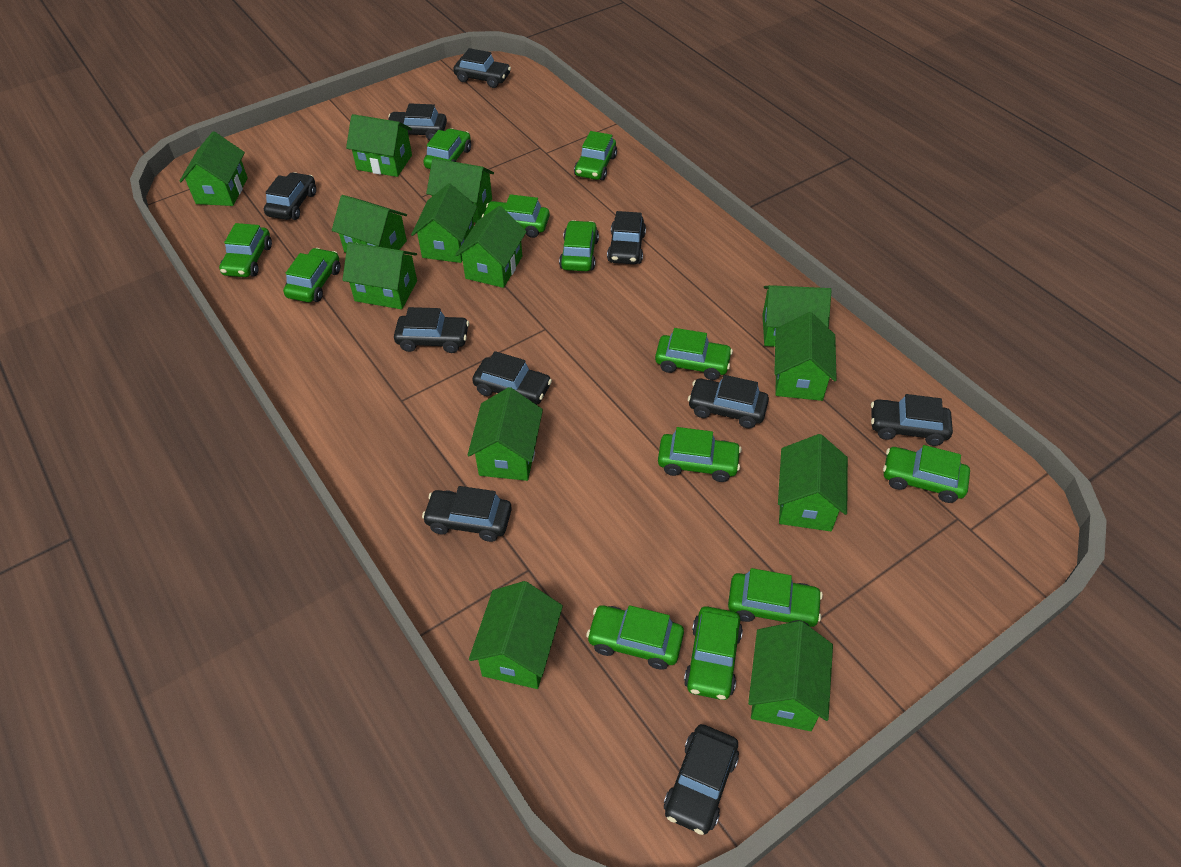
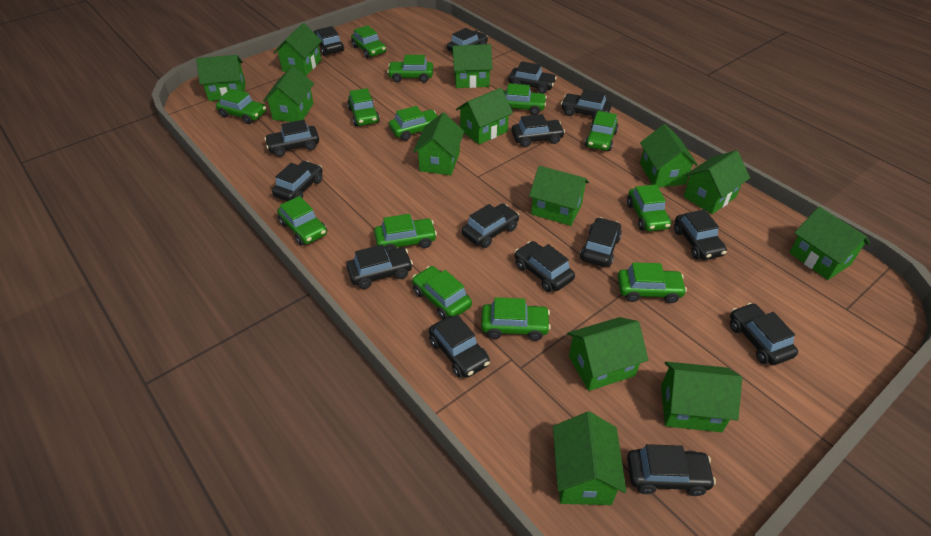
black car: 10 -> 15
green car: 12 -> 13

